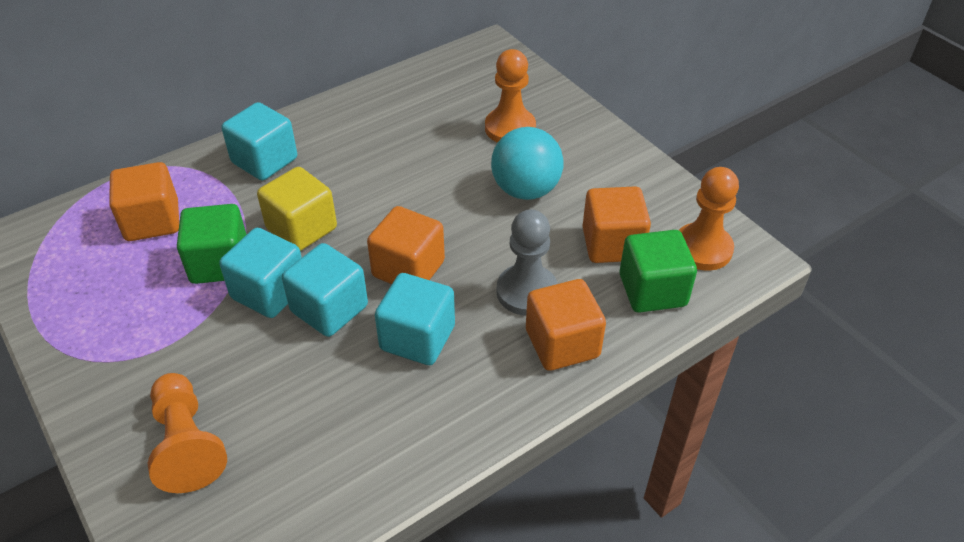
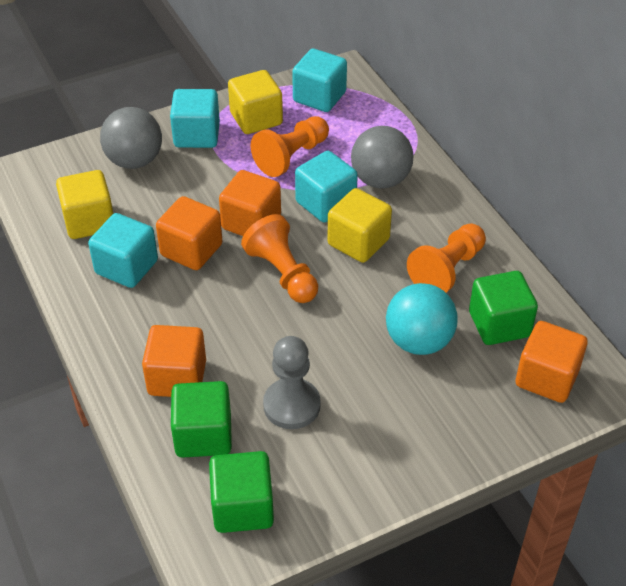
green cube: 2 -> 3
grey ball: 0 -> 2
yellow cube: 1 -> 3

